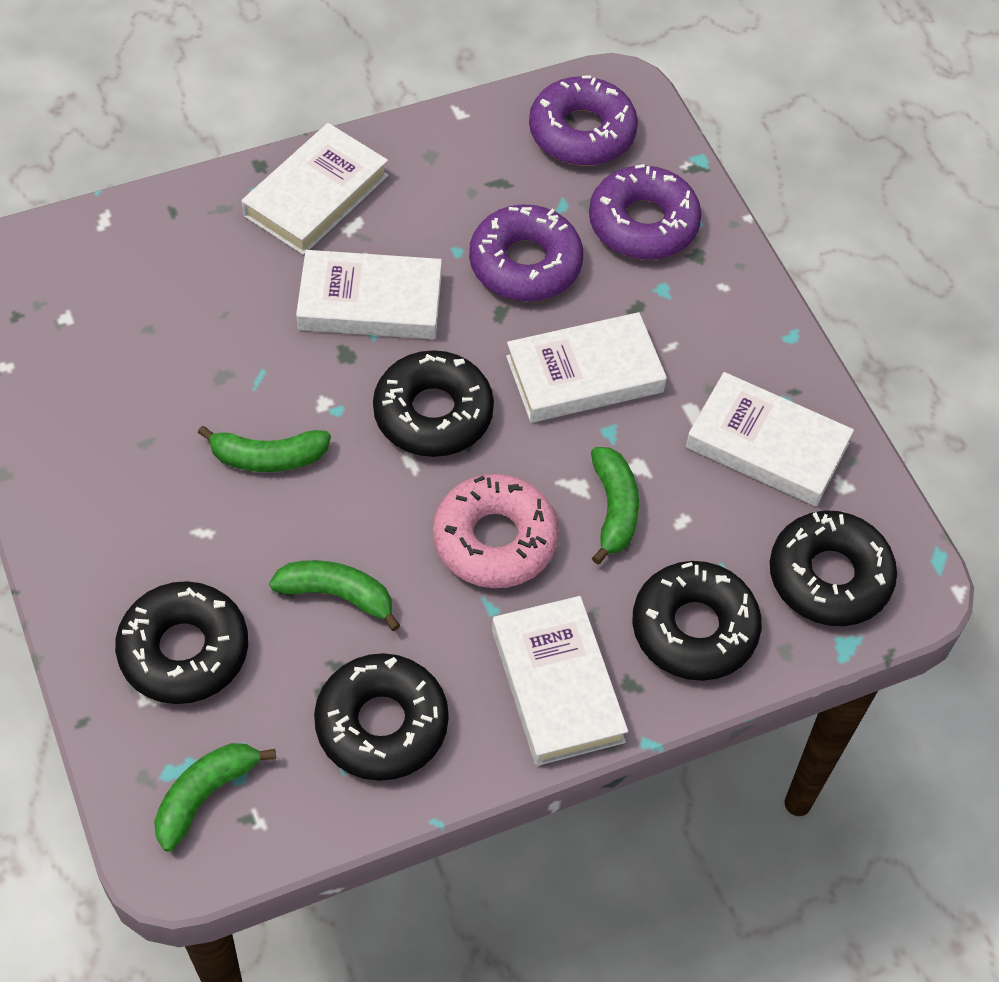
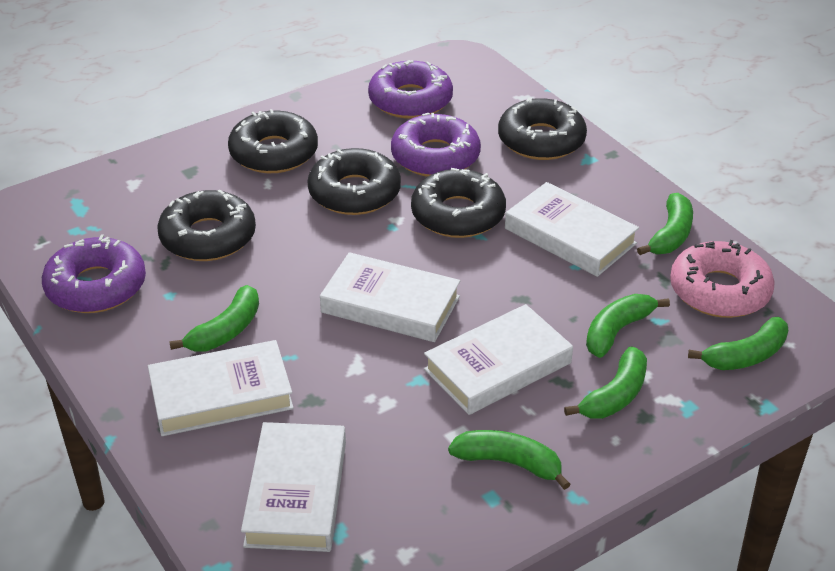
green banana: 4 -> 6

